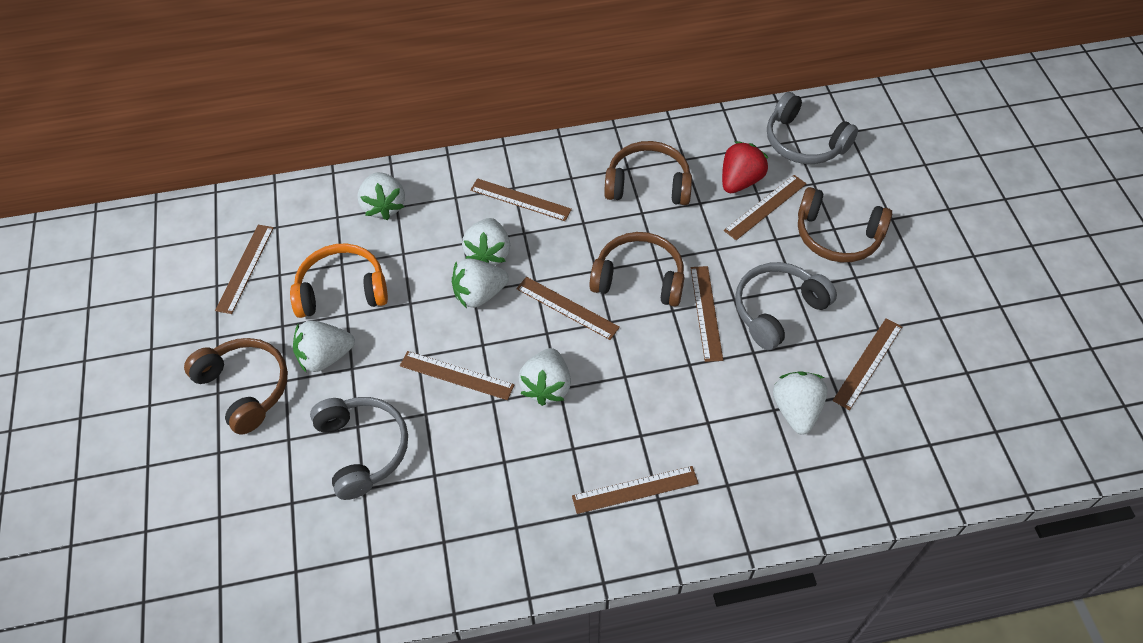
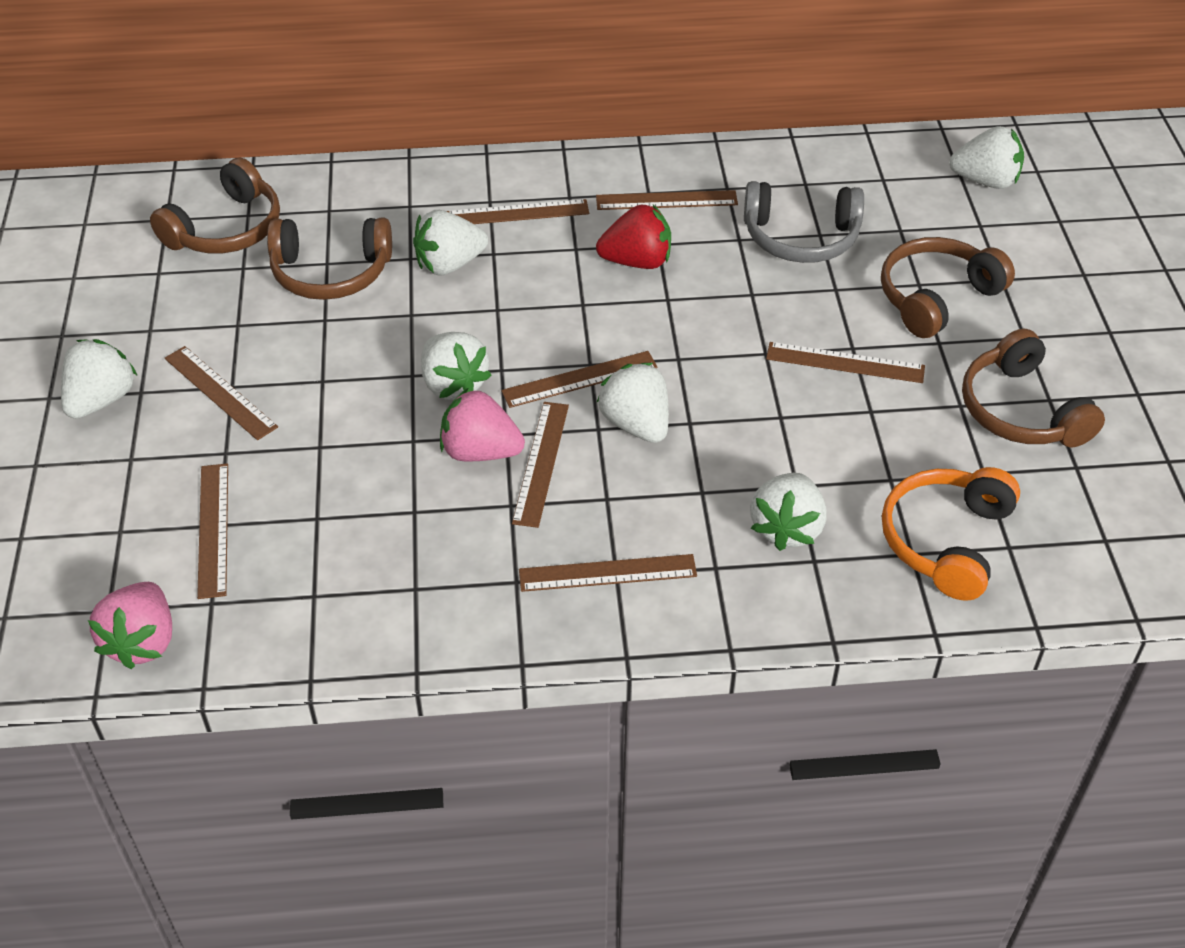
grey headphones: 3 -> 1
pink strawberry: 0 -> 2

